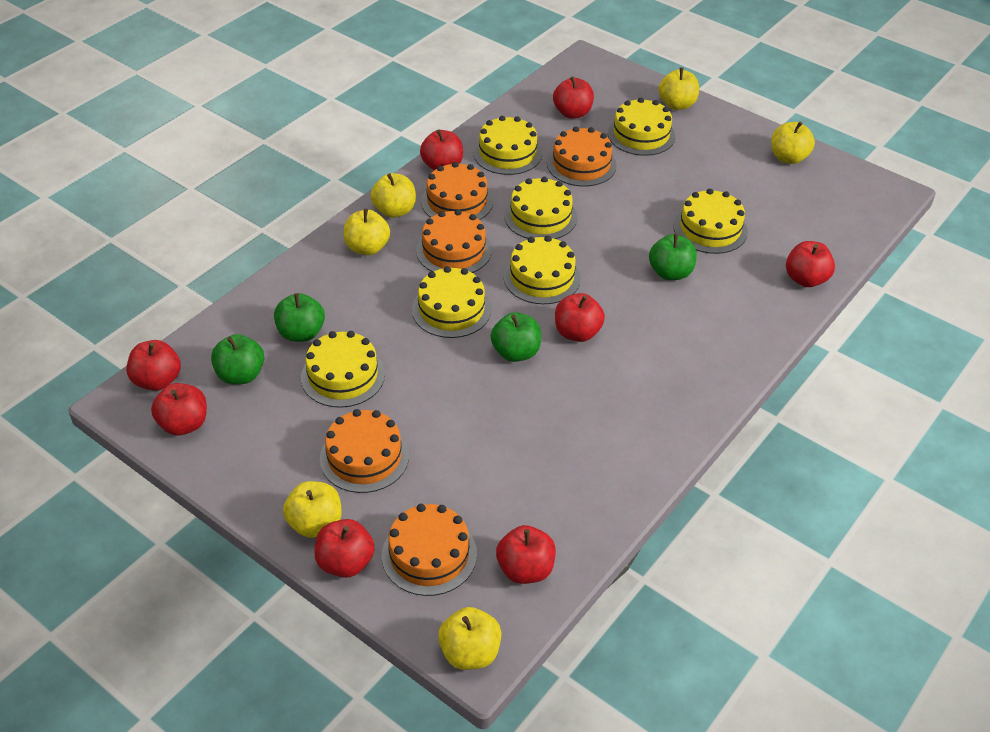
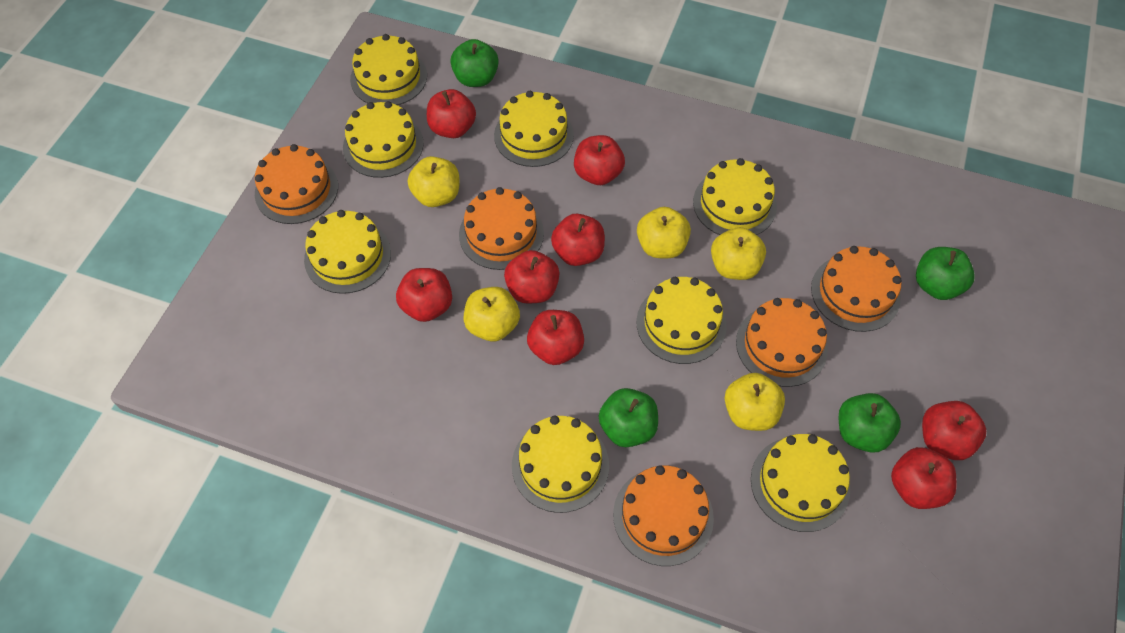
yellow apple: 6 -> 5
yellow cake: 7 -> 8

